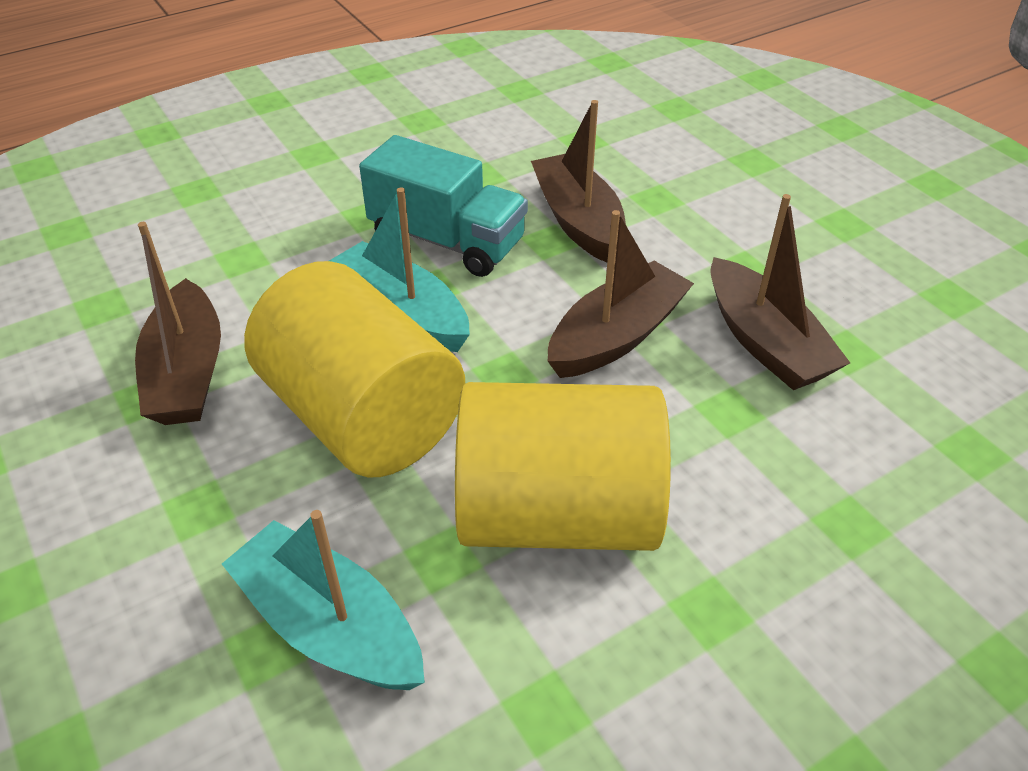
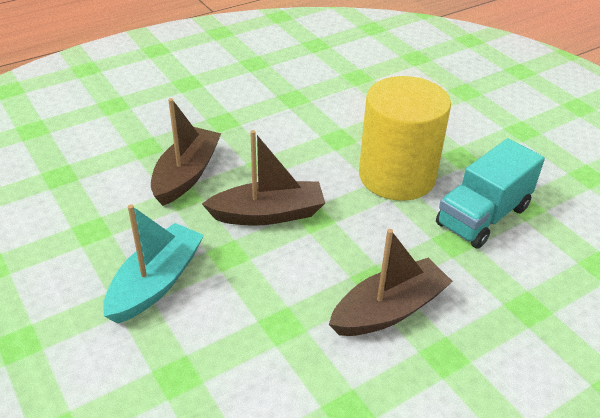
brown boat: 4 -> 3
turquoise boat: 2 -> 1
yellow cylinder: 2 -> 1

